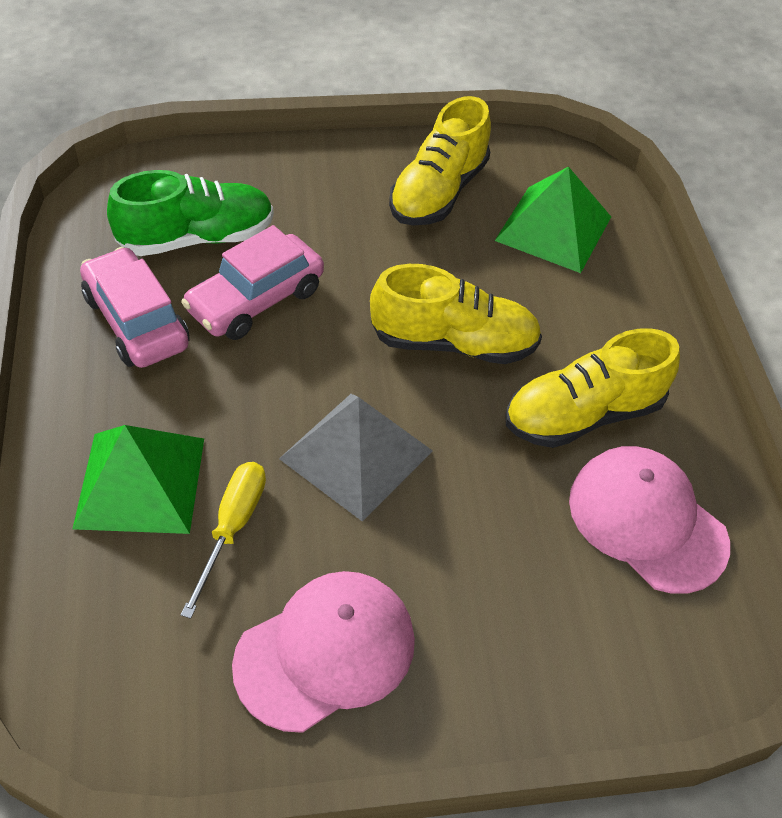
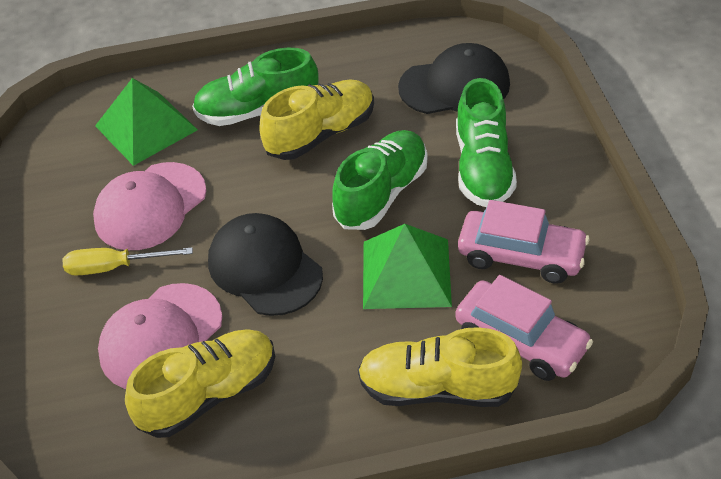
black cap: 0 -> 2
green shoe: 1 -> 3
grey pyramid: 1 -> 0

